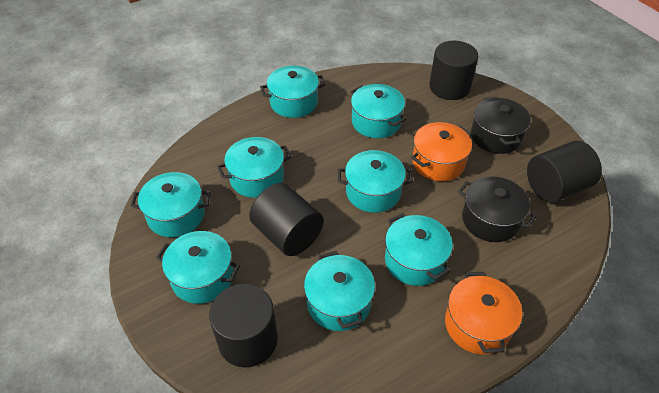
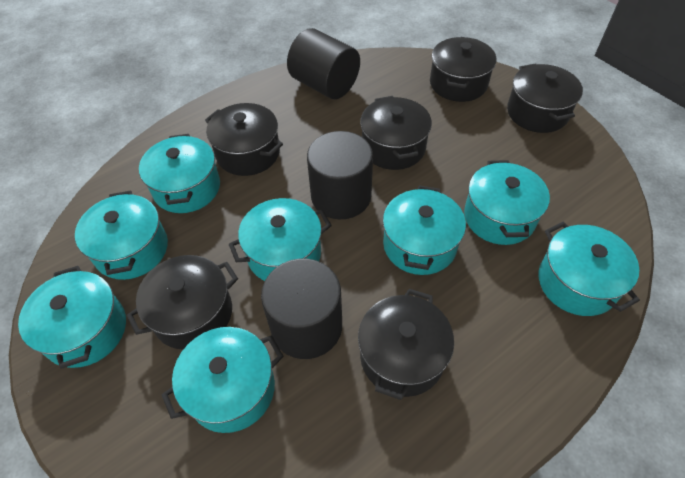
black cylinder: 4 -> 3
black pot: 2 -> 6
orange pot: 2 -> 0

